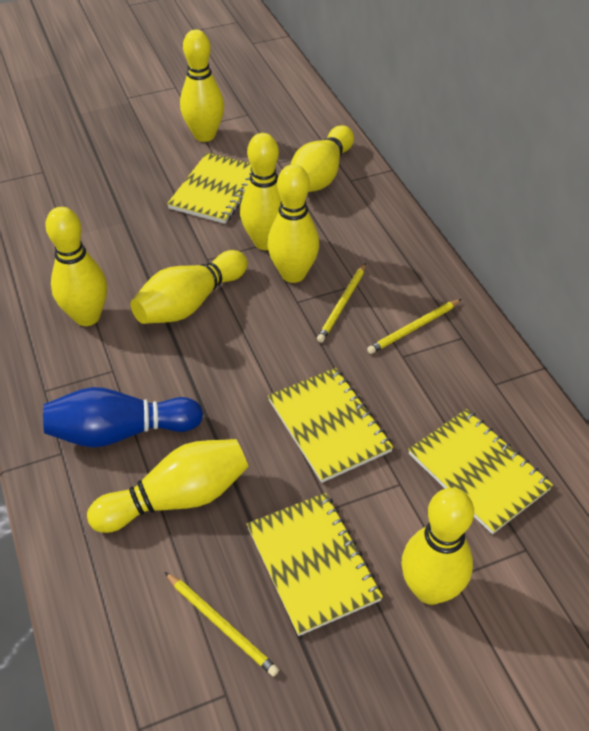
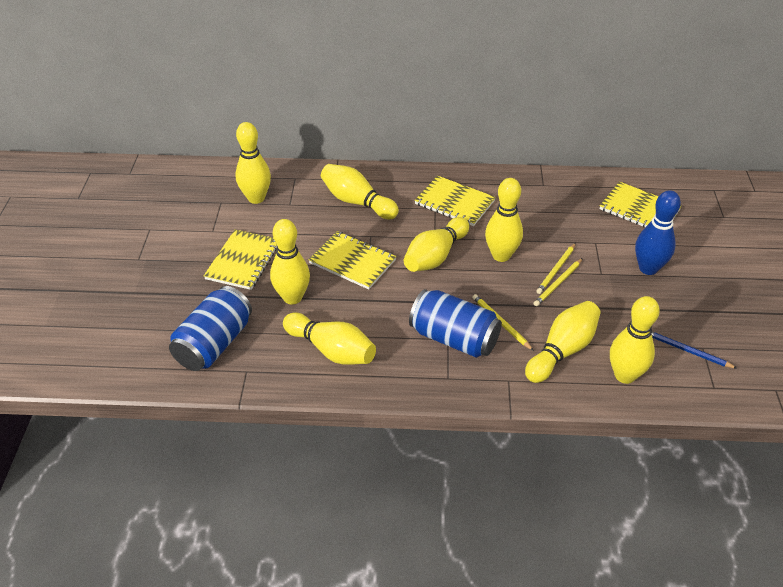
blue can: 0 -> 2
blue pencil: 0 -> 1

